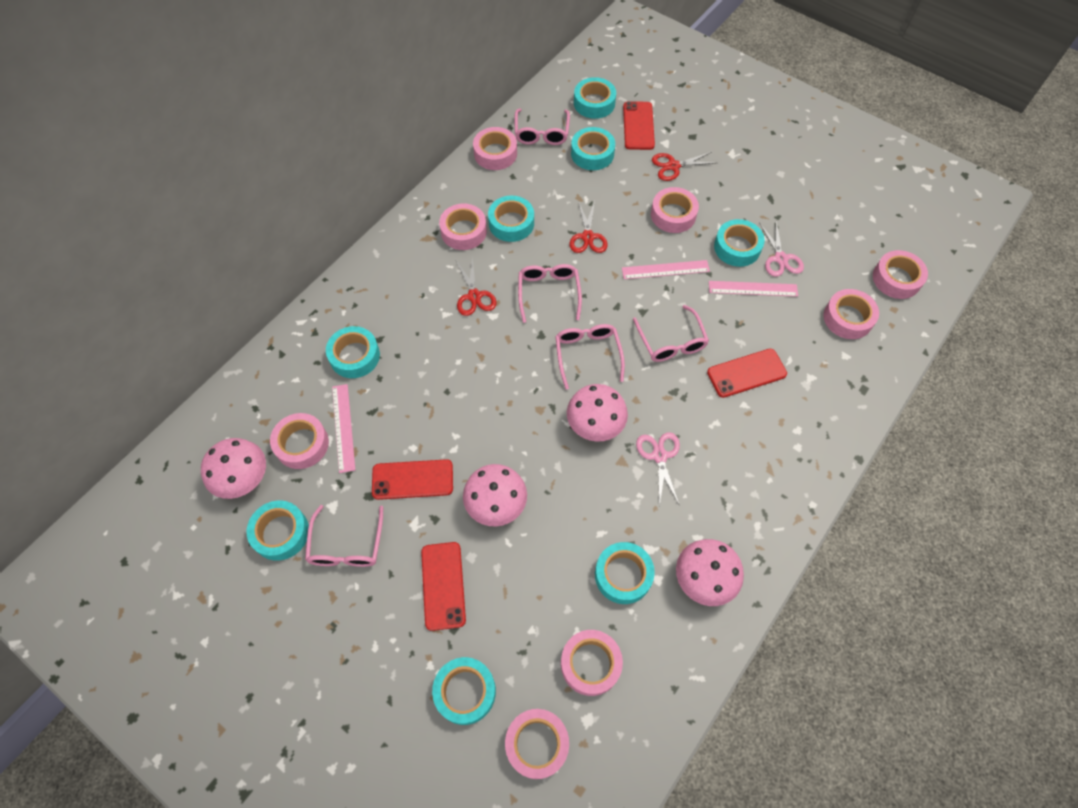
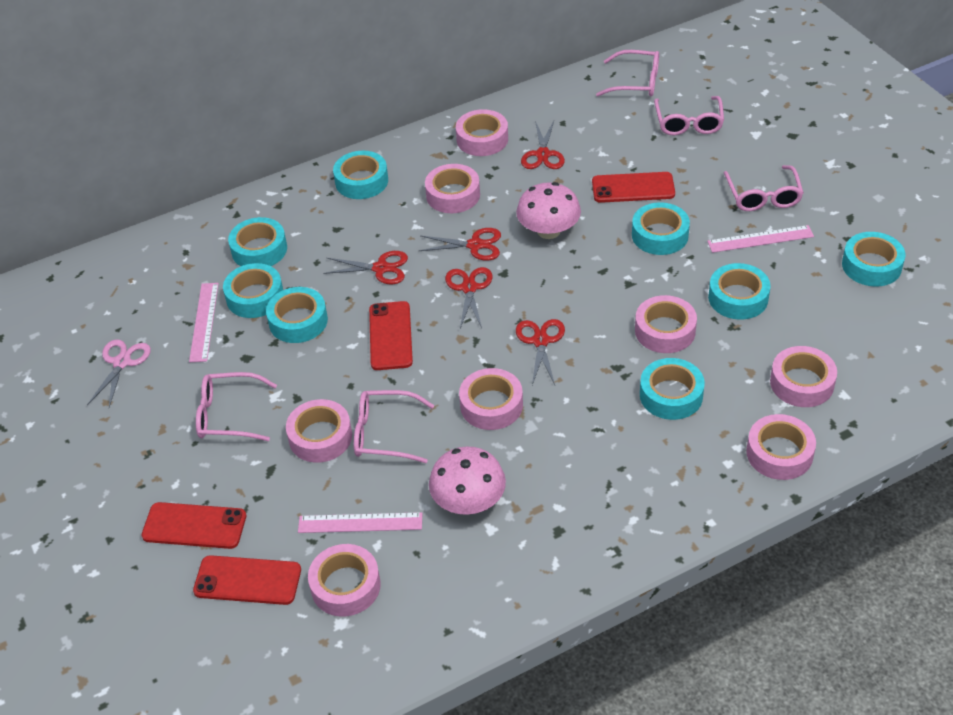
pink mushroom: 4 -> 2
pink scissors: 2 -> 1
red scissors: 3 -> 5

